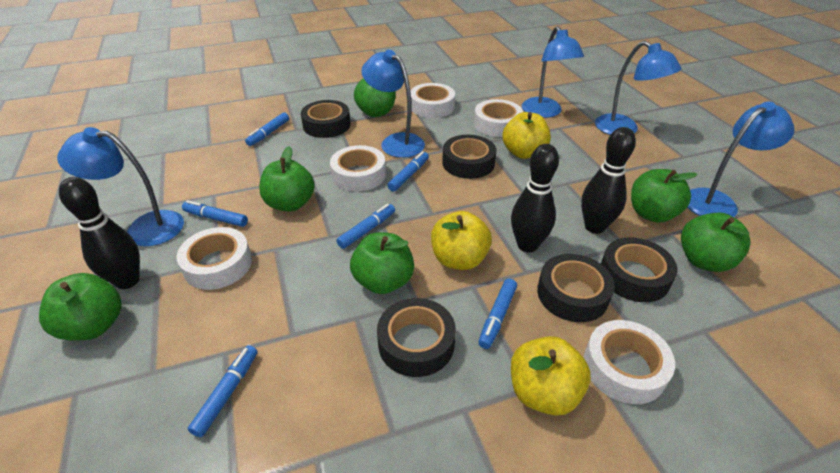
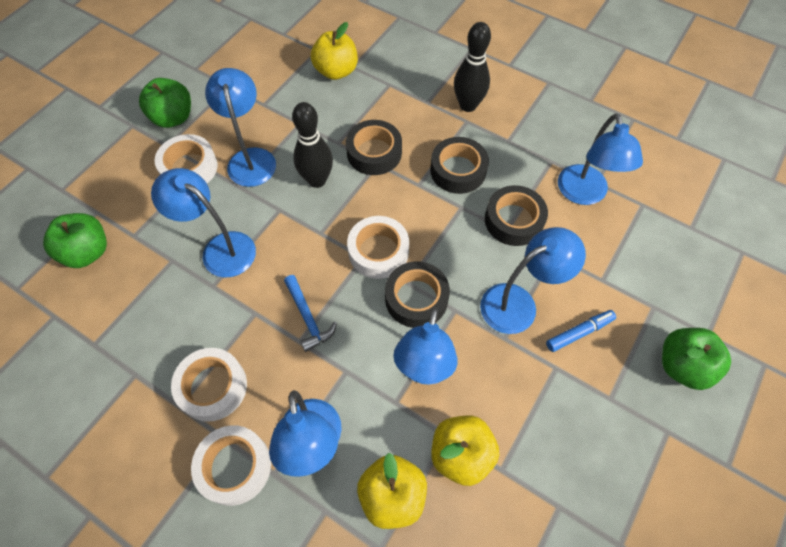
black bowling pin: 3 -> 2
black tape: 5 -> 4
blue hammer: 0 -> 1
blue lamp: 5 -> 6
blue marker: 6 -> 1
green apple: 6 -> 3
white tape: 5 -> 4

